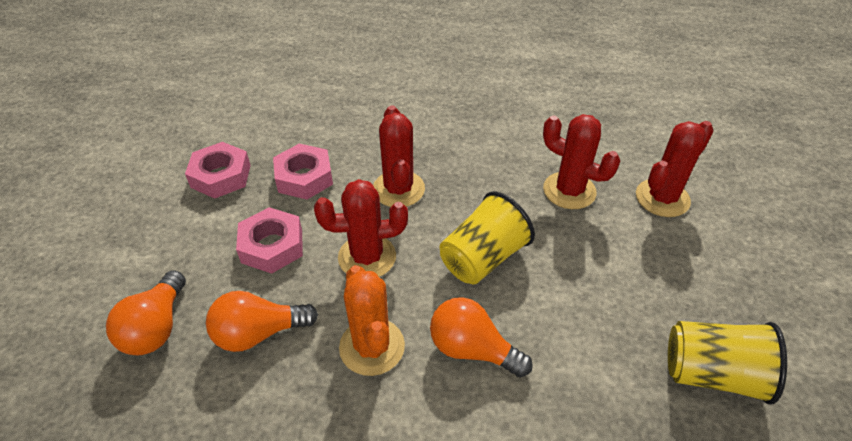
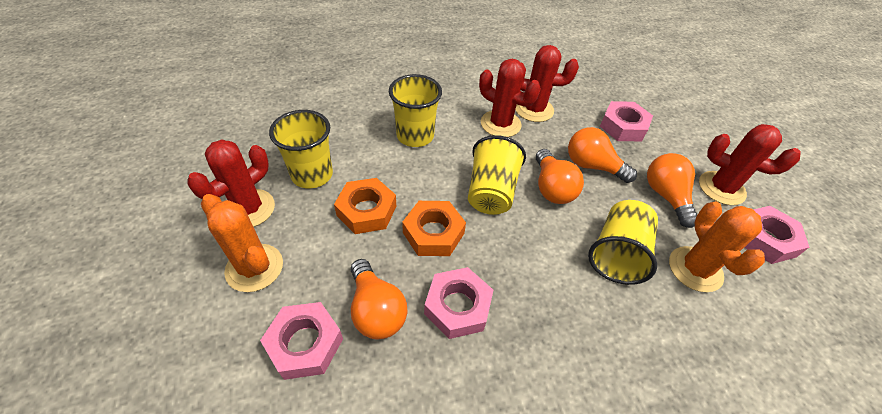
orange cactus: 1 -> 2
orange light bulb: 3 -> 4
orange nut: 0 -> 2
pink nut: 3 -> 4
yellow cup: 2 -> 4

